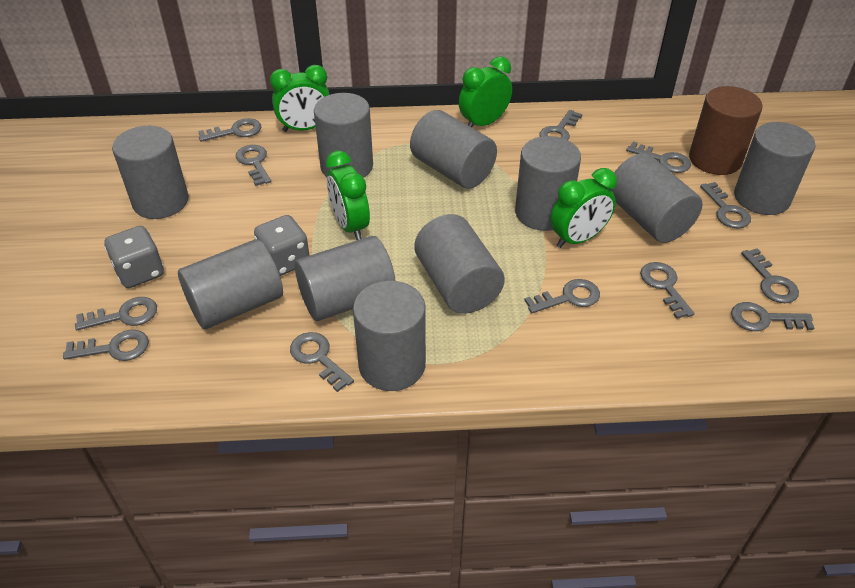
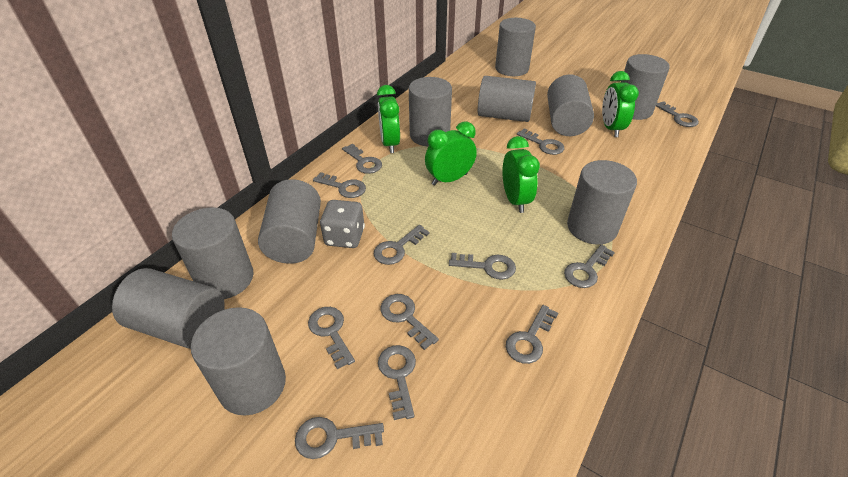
brown cylinder: 1 -> 0
grey dice: 2 -> 1

